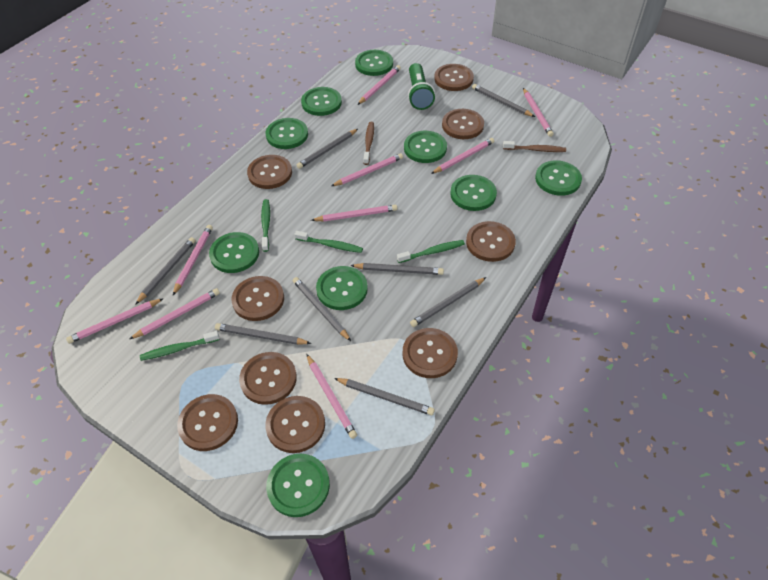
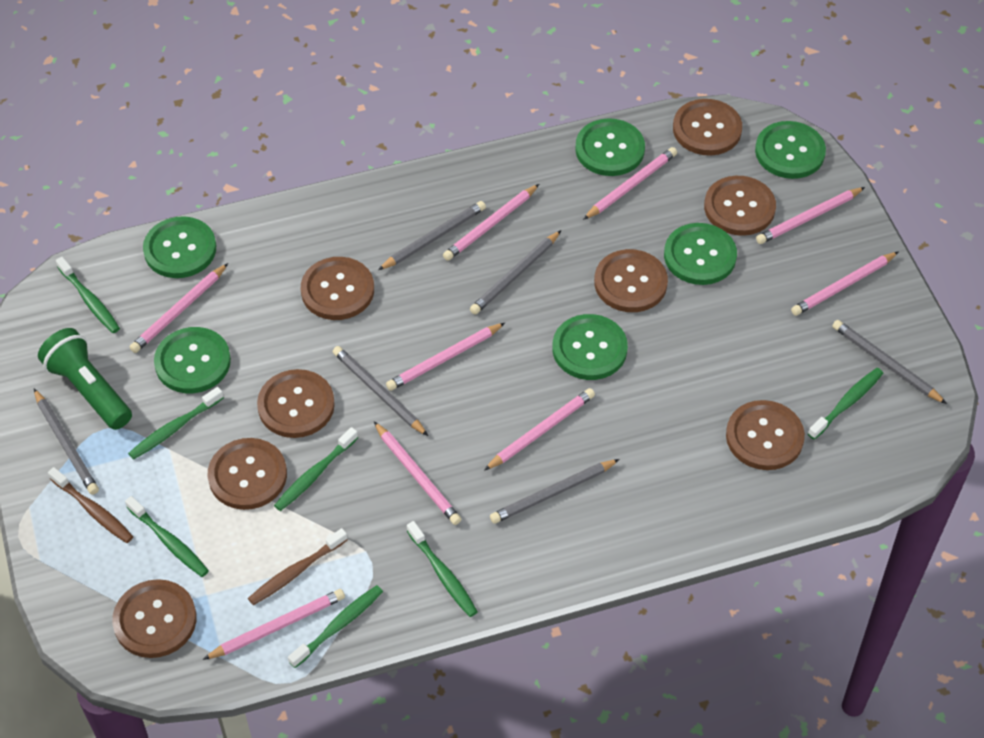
brown button: 9 -> 8
green button: 9 -> 6
green toothbrush: 4 -> 7
grey pencil: 8 -> 6

